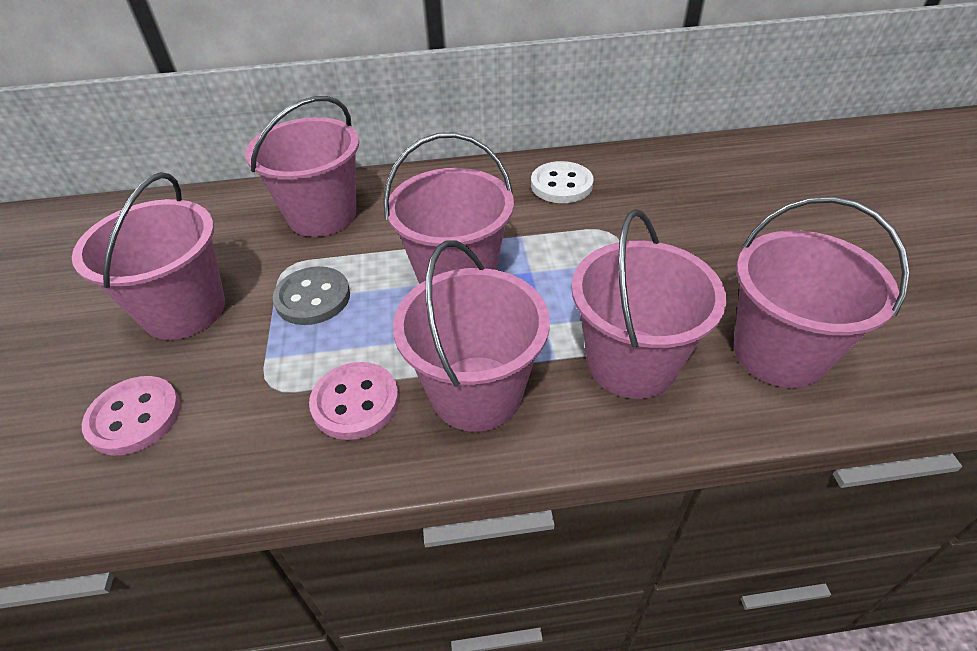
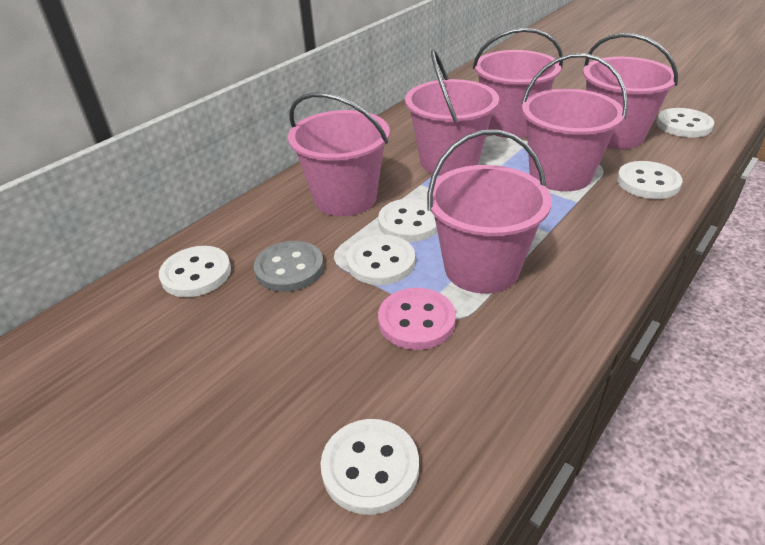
pink button: 2 -> 1
white button: 1 -> 6

